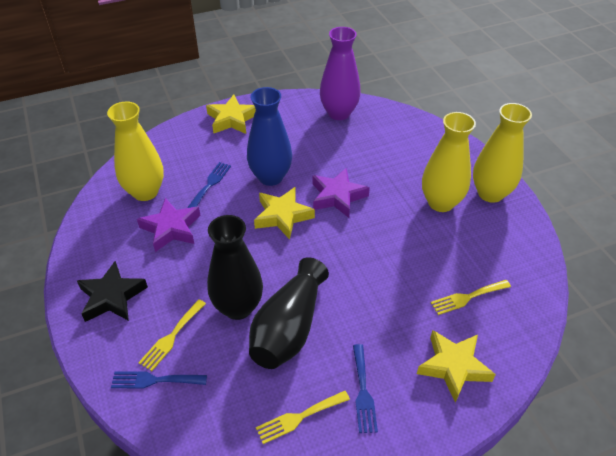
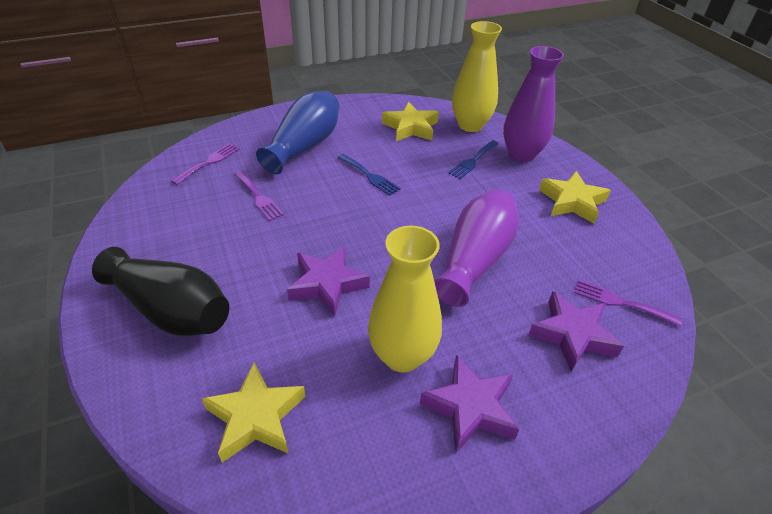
black star: 1 -> 0
black vase: 2 -> 1
blue fork: 3 -> 2
purple fork: 0 -> 3
purple star: 2 -> 3
purple vase: 1 -> 2
yellow fork: 3 -> 0
yellow vase: 3 -> 2

